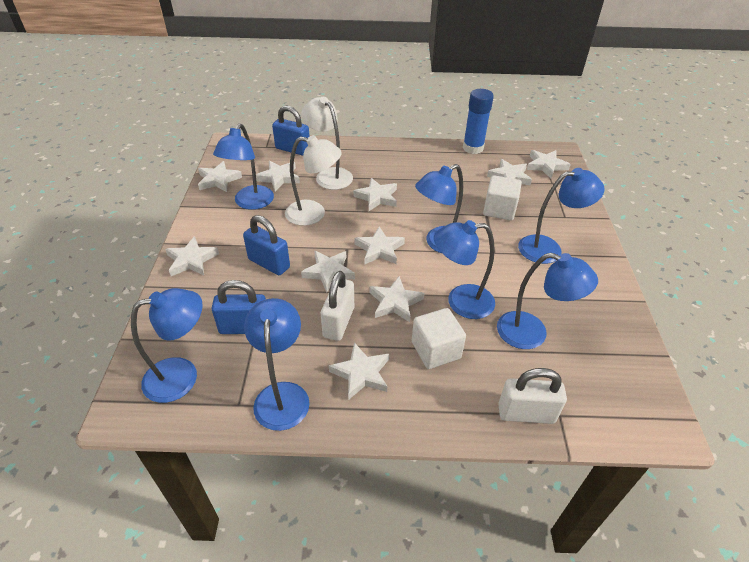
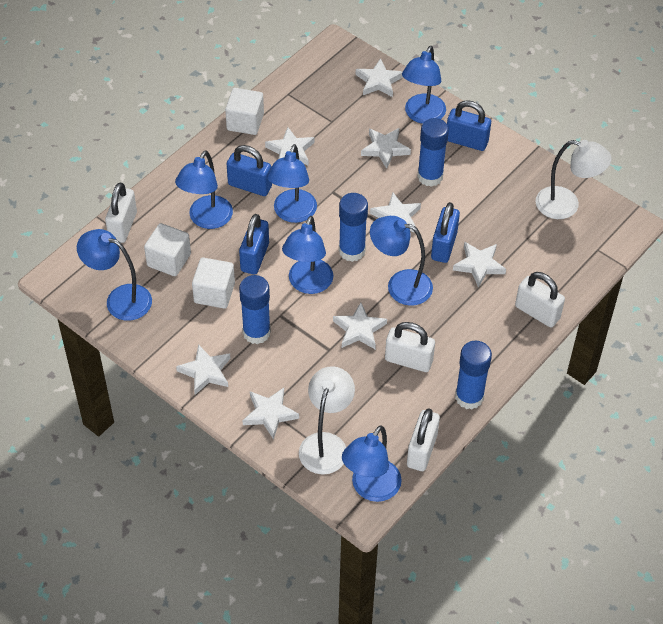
blue glue stick: 1 -> 4
blue padlock: 3 -> 4
white cube: 2 -> 3
white padlock: 2 -> 4
white star: 10 -> 8

